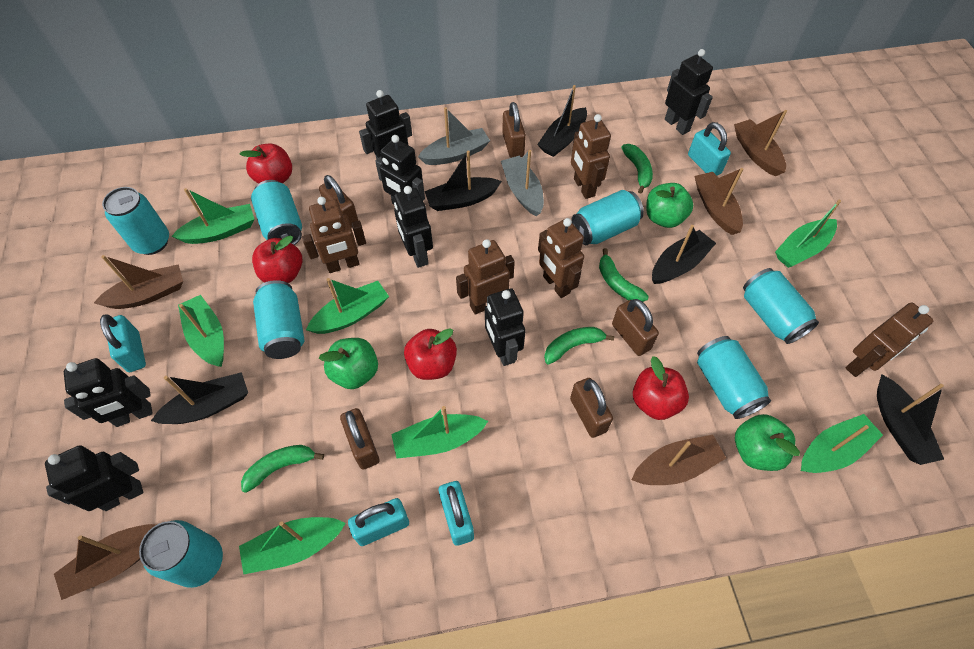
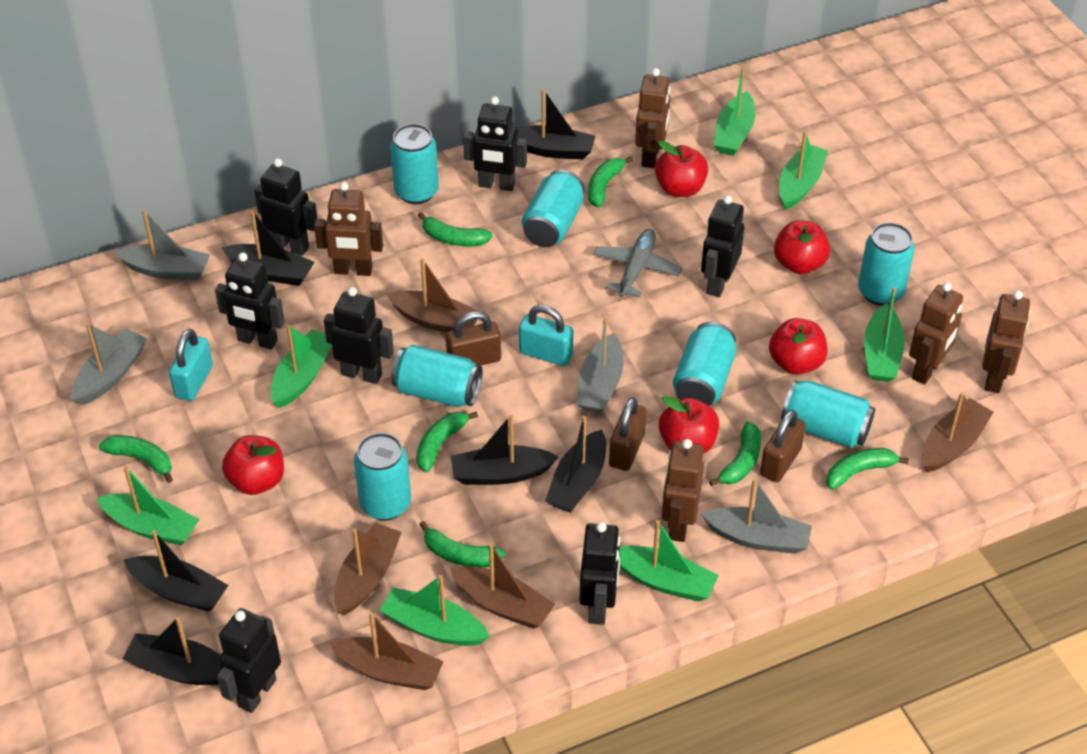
black boat: 5 -> 6
brown padlock: 5 -> 3
green apple: 3 -> 0
green banana: 4 -> 7
grey boat: 2 -> 4
grey plane: 0 -> 1
red apple: 4 -> 5
turquoise padlock: 4 -> 2

